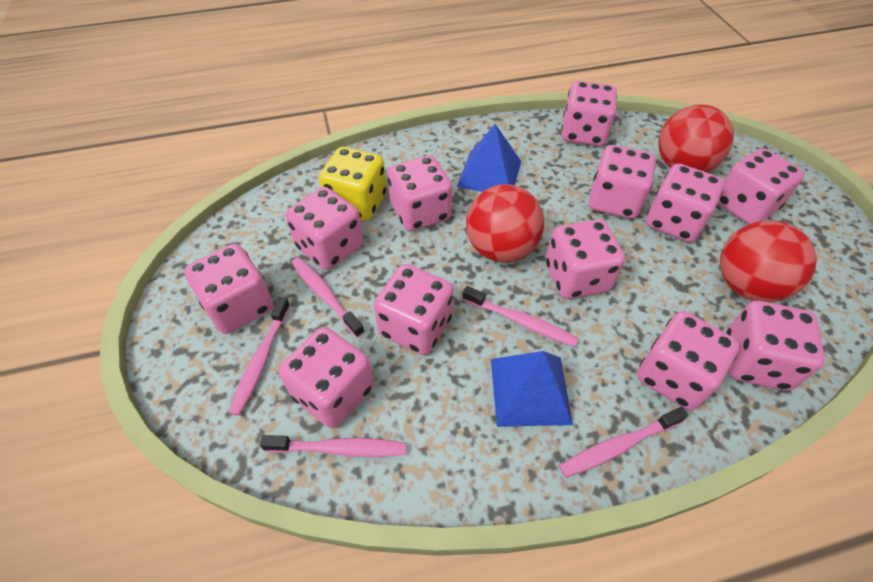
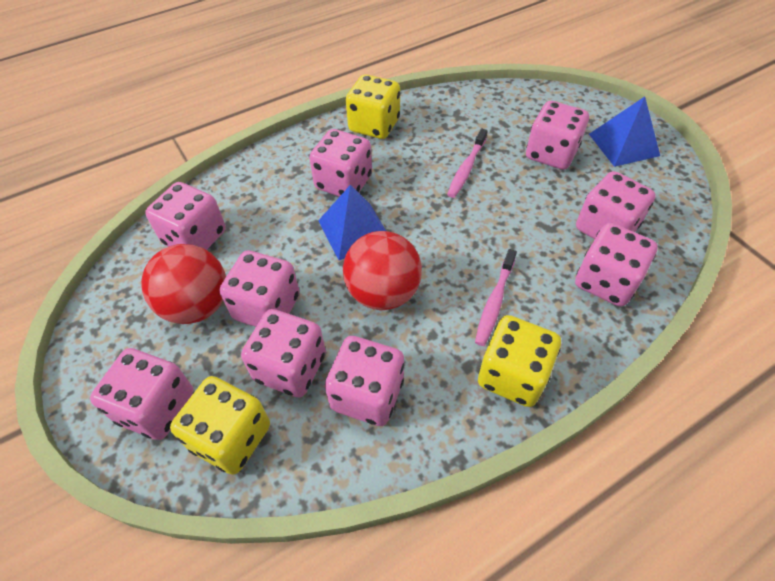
pink dice: 12 -> 9
pink toothbrush: 5 -> 2
red ball: 3 -> 2
yellow dice: 1 -> 3

